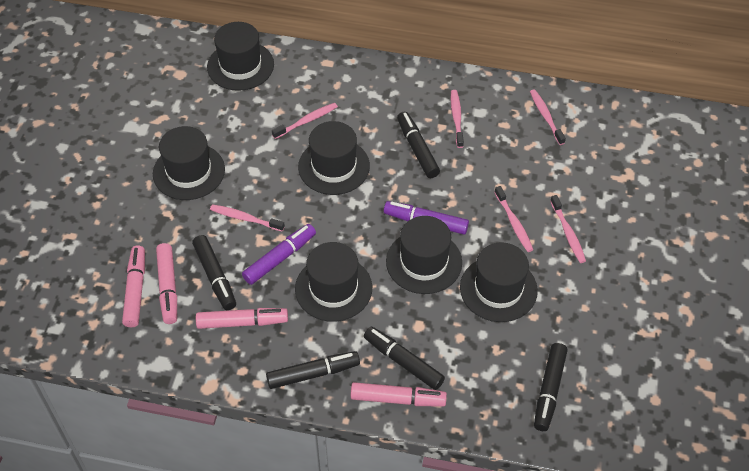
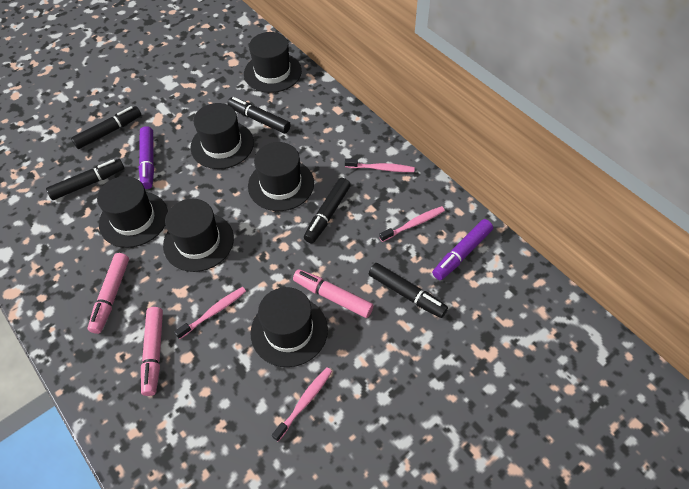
pink marker: 4 -> 3
pink toothbrush: 6 -> 4

